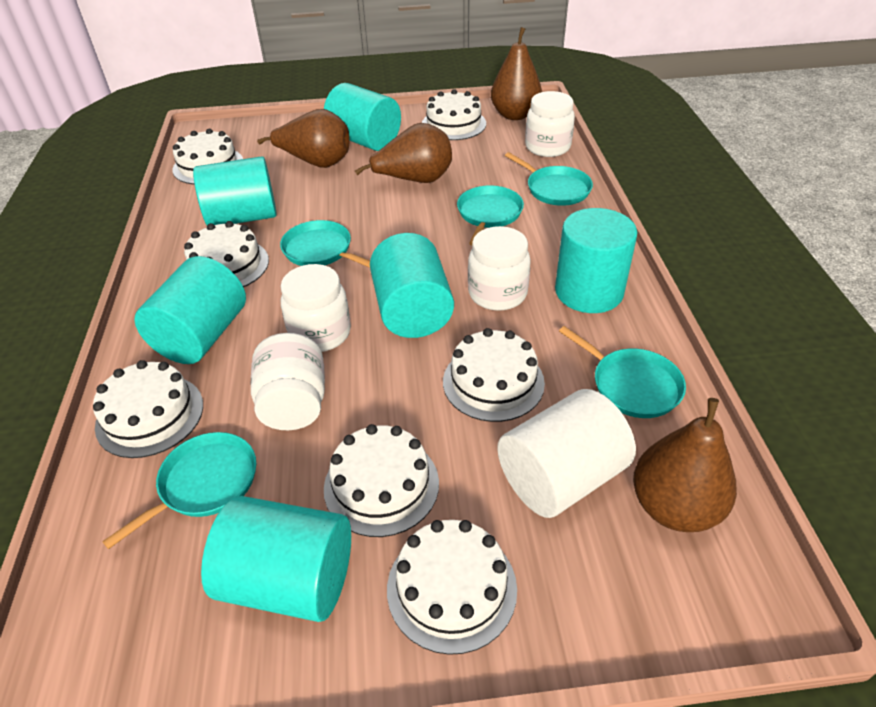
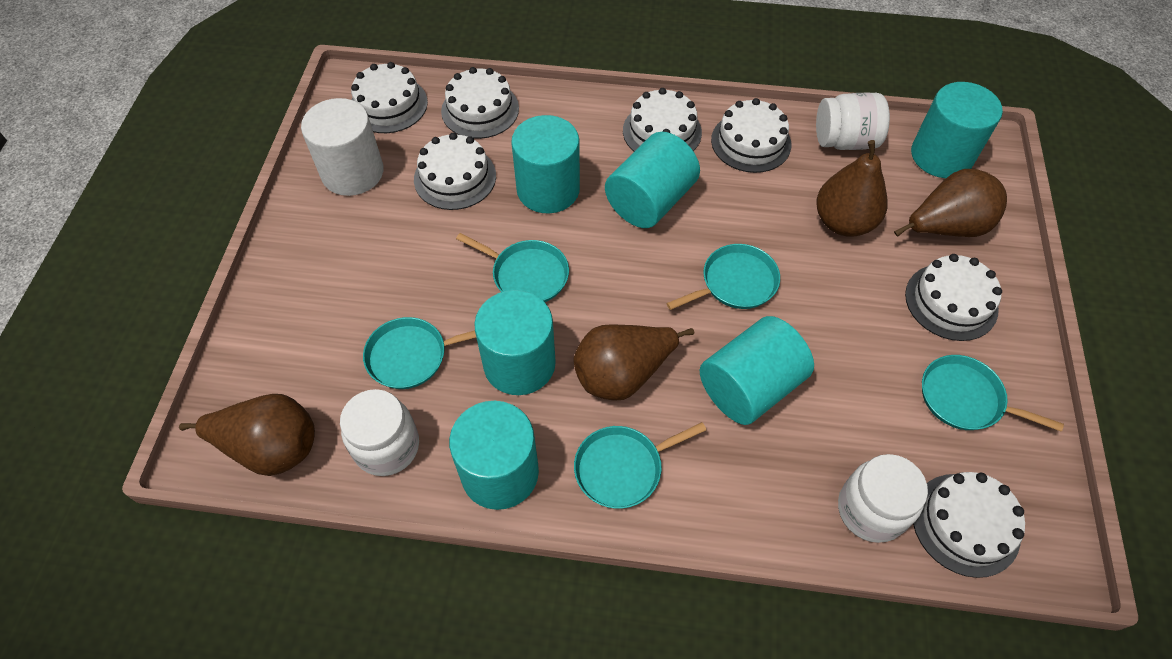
white jar: 4 -> 3

